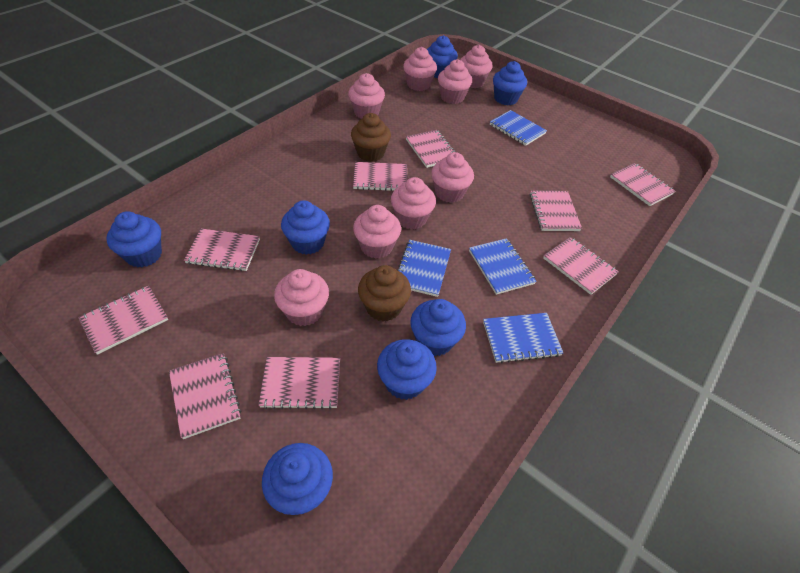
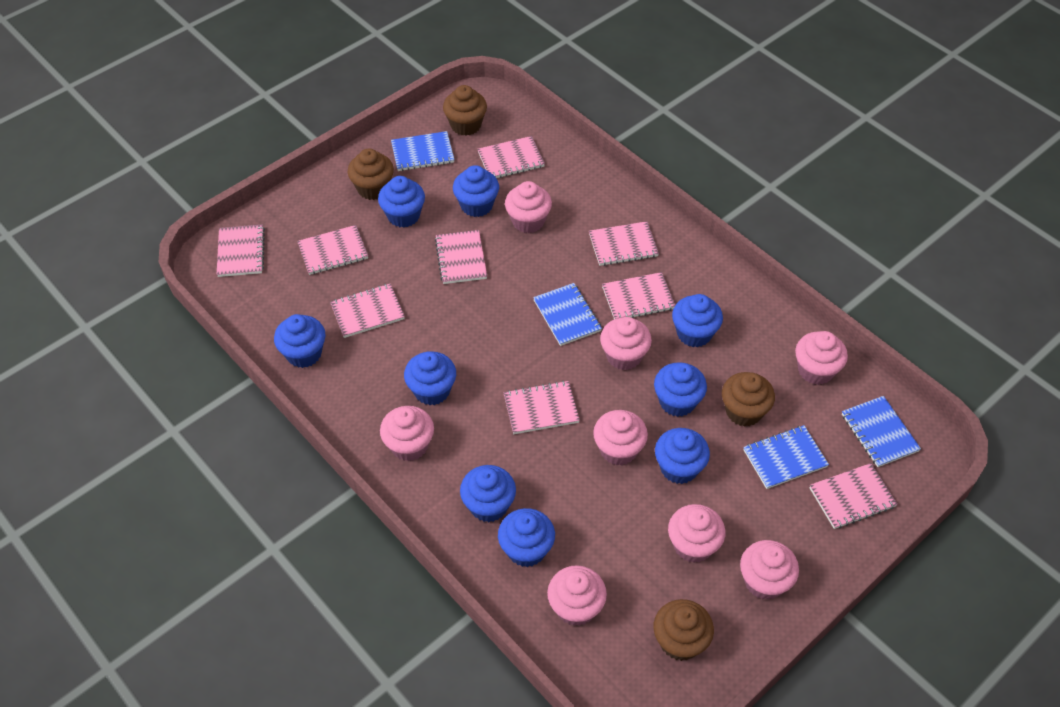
blue cupcake: 7 -> 9
brown cupcake: 2 -> 4

